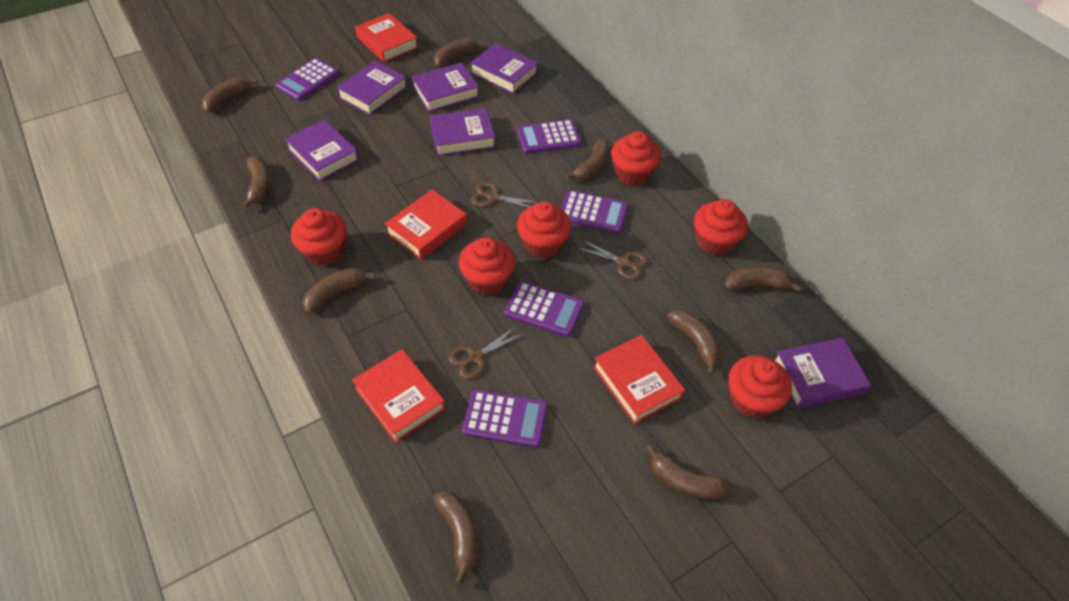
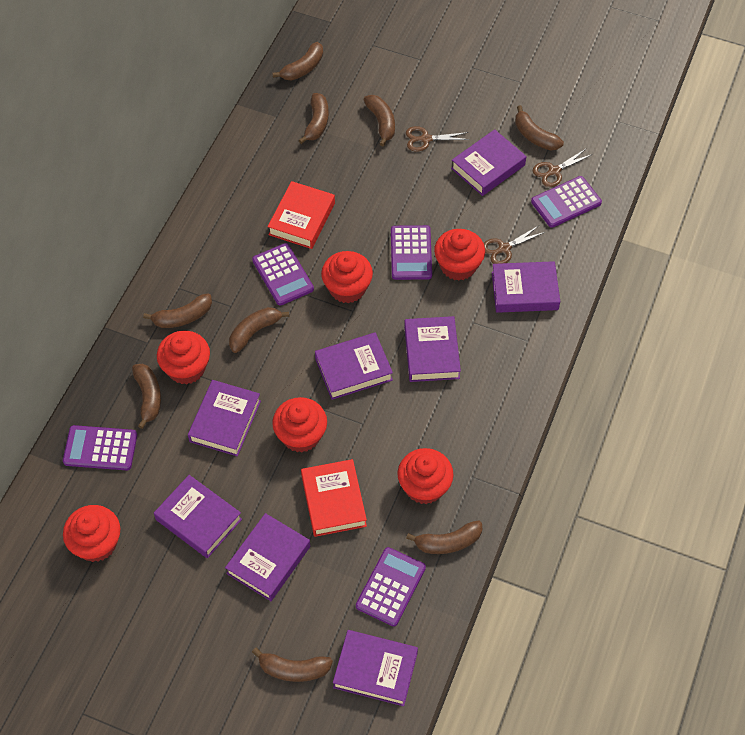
purple book: 6 -> 8
red book: 4 -> 2

